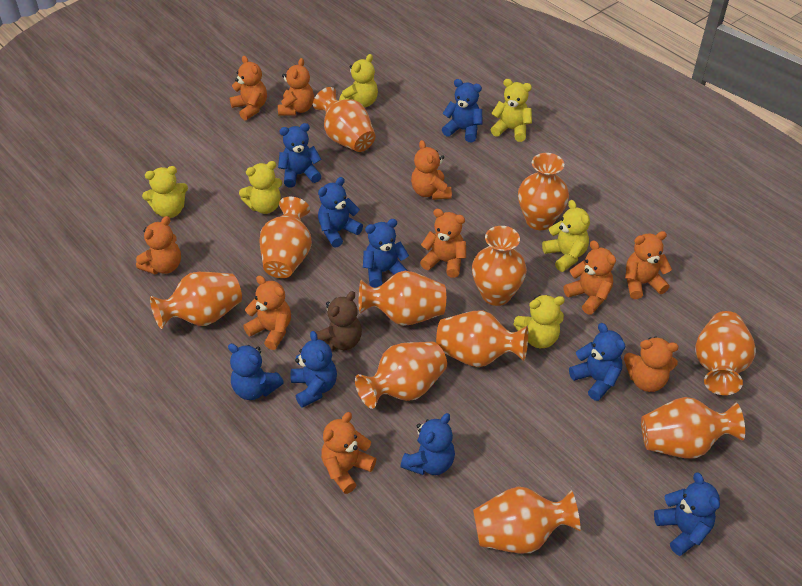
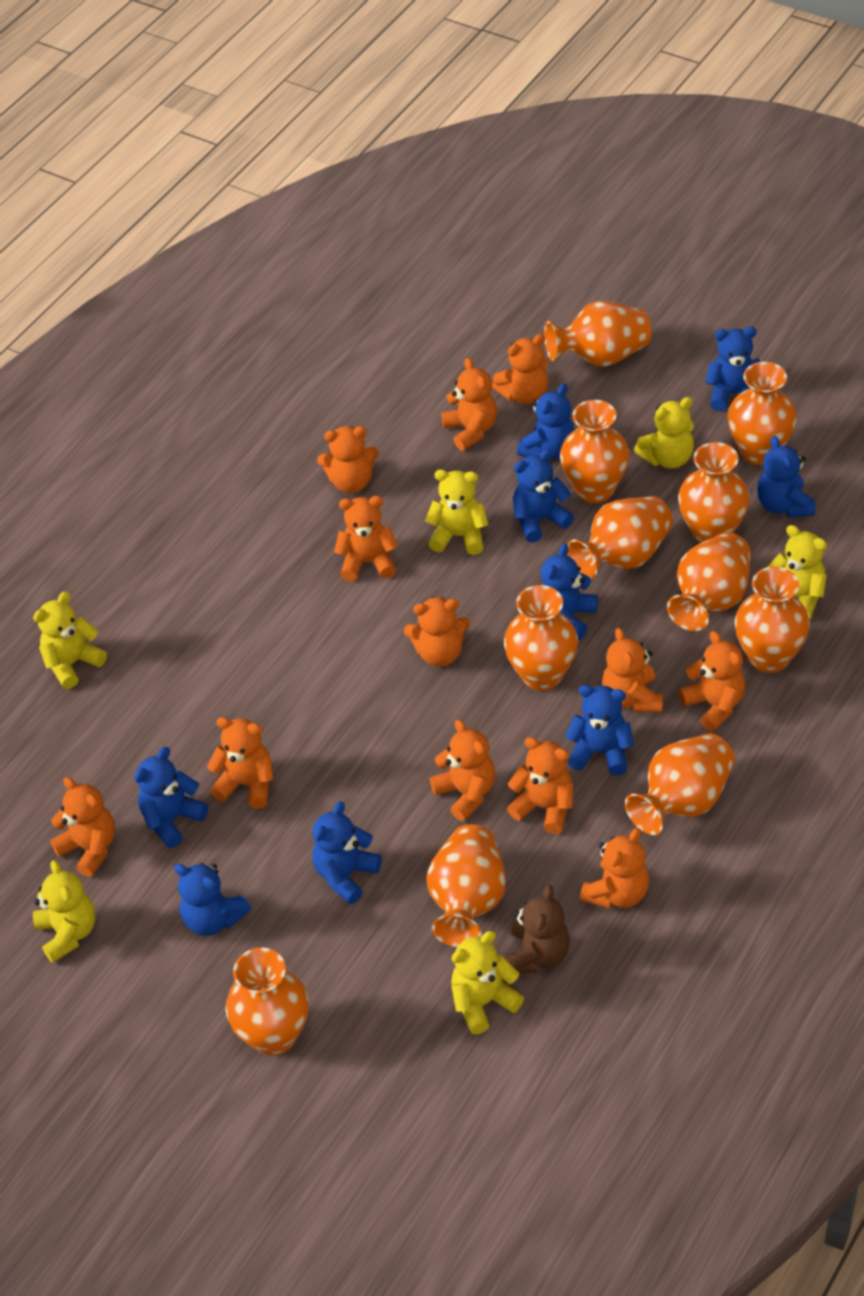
orange teddy bear: 10 -> 12

